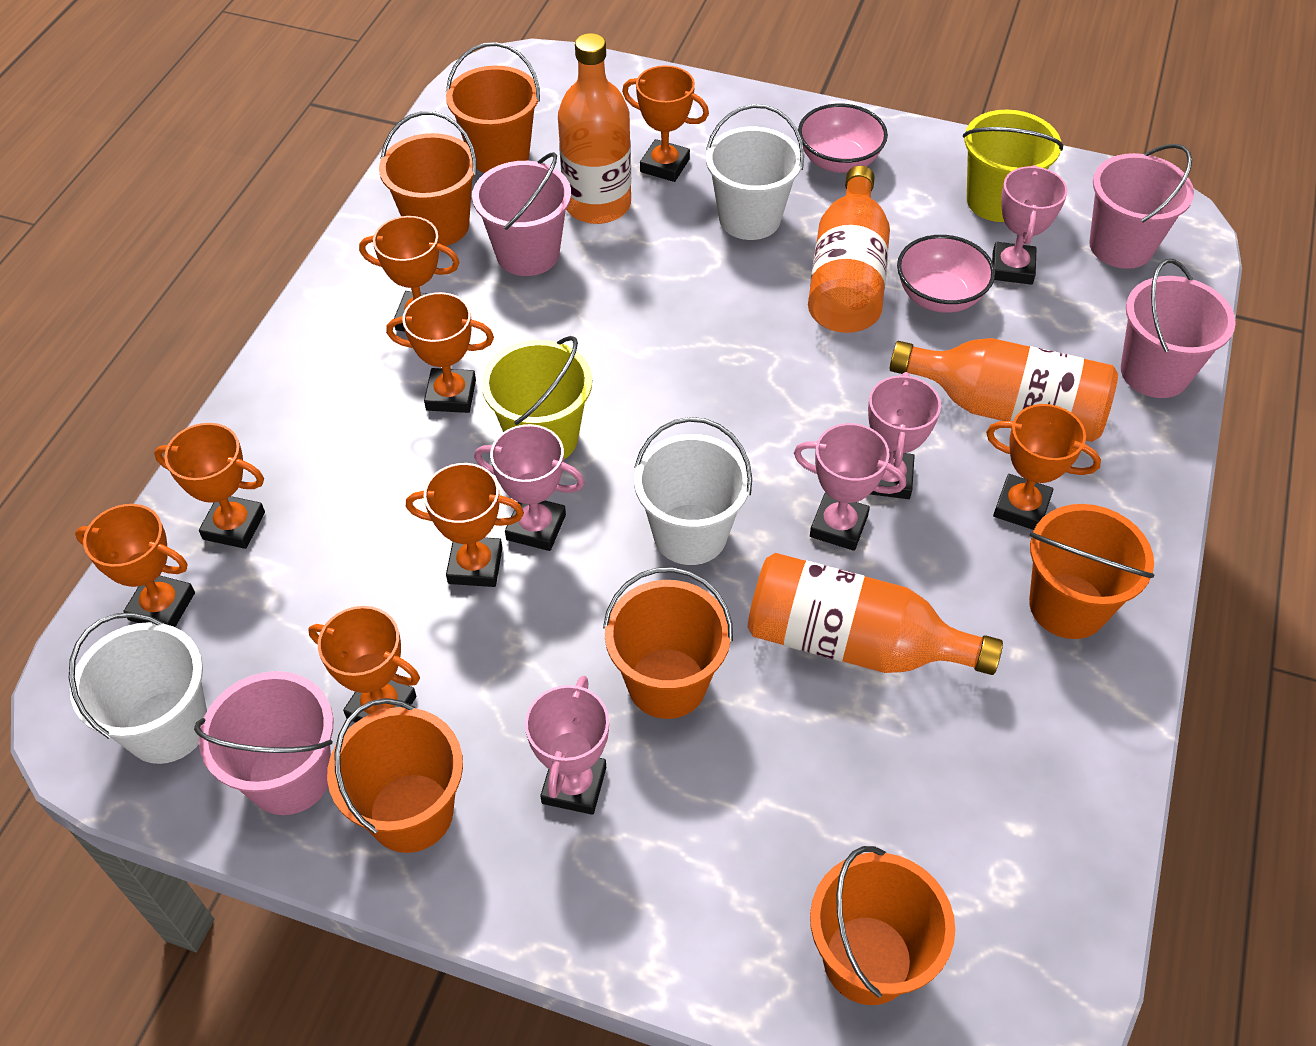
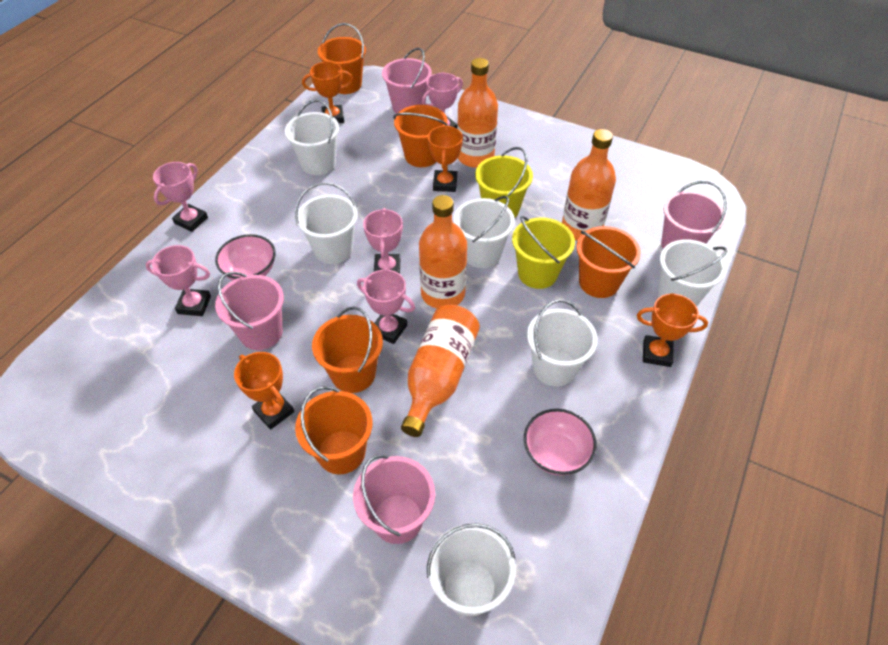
orange bucket: 6 -> 5
orange trophy: 8 -> 4
white bucket: 3 -> 6

